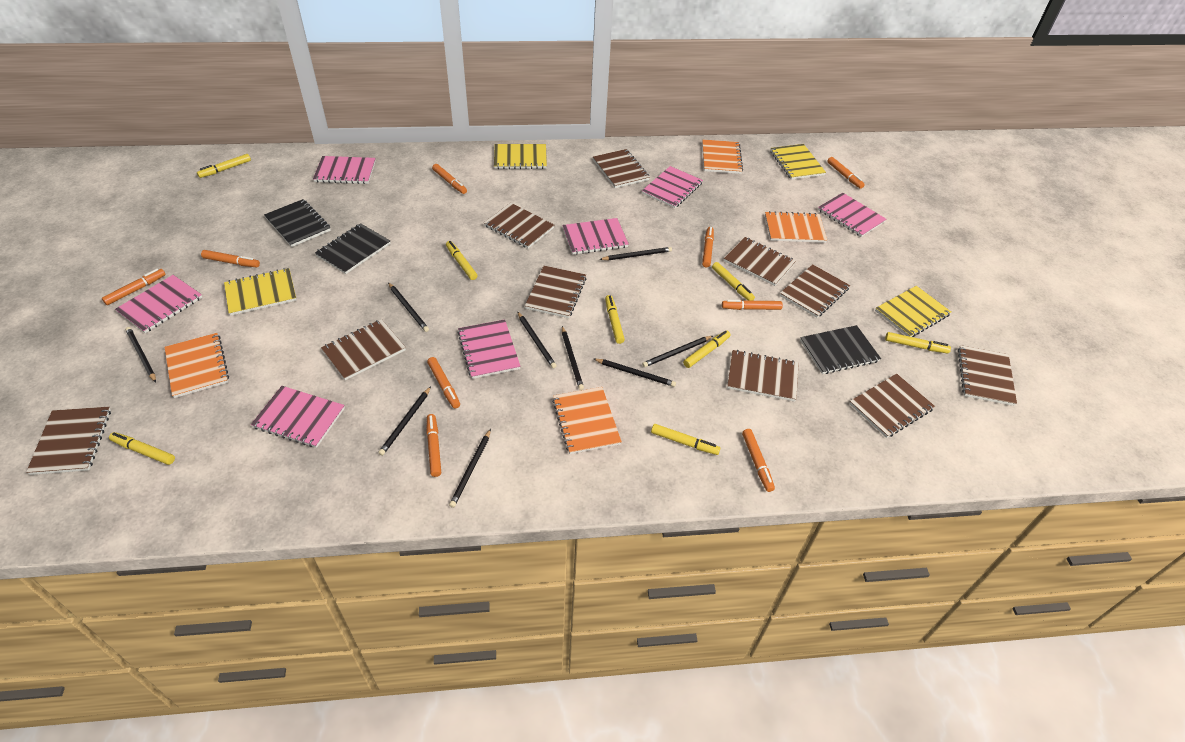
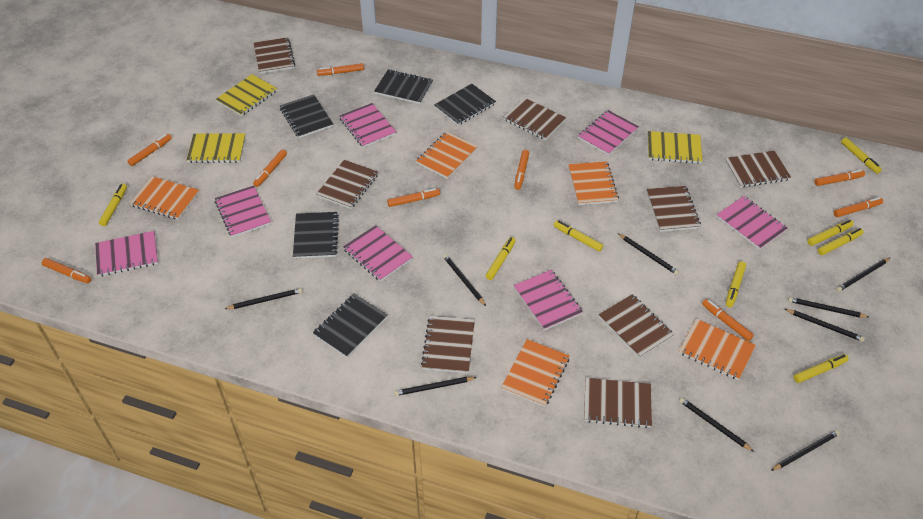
black notebook: 3 -> 5
brown notebook: 10 -> 8
orange notebook: 4 -> 5
yellow notebook: 4 -> 3

